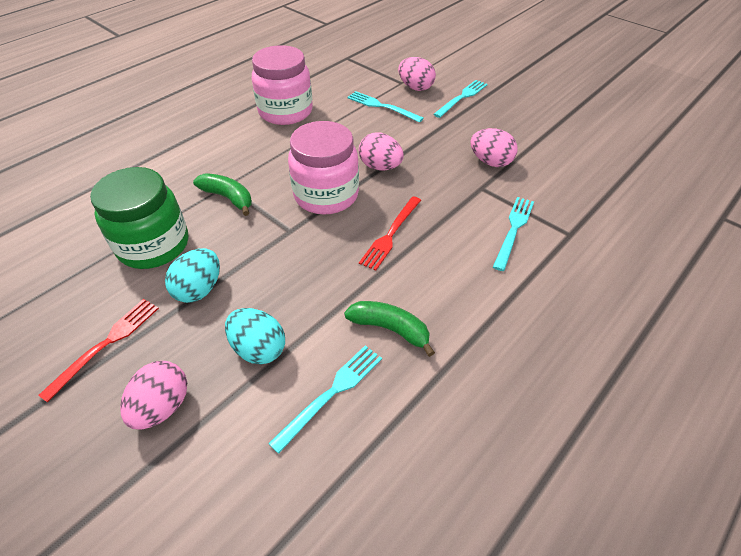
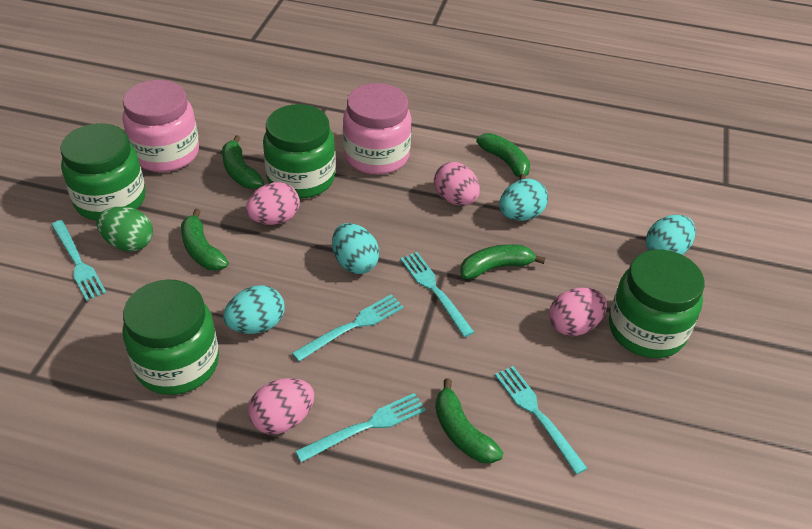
green banana: 2 -> 5
green egg: 0 -> 1
green jar: 1 -> 4
red fork: 2 -> 0
turquoise egg: 2 -> 4
turquoise fork: 4 -> 5

